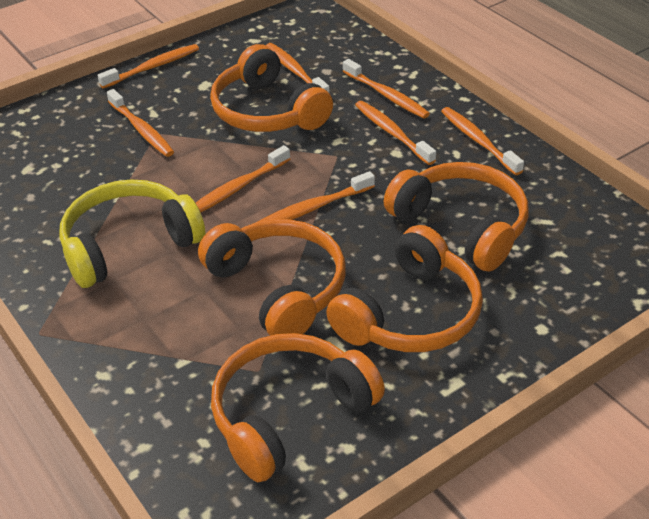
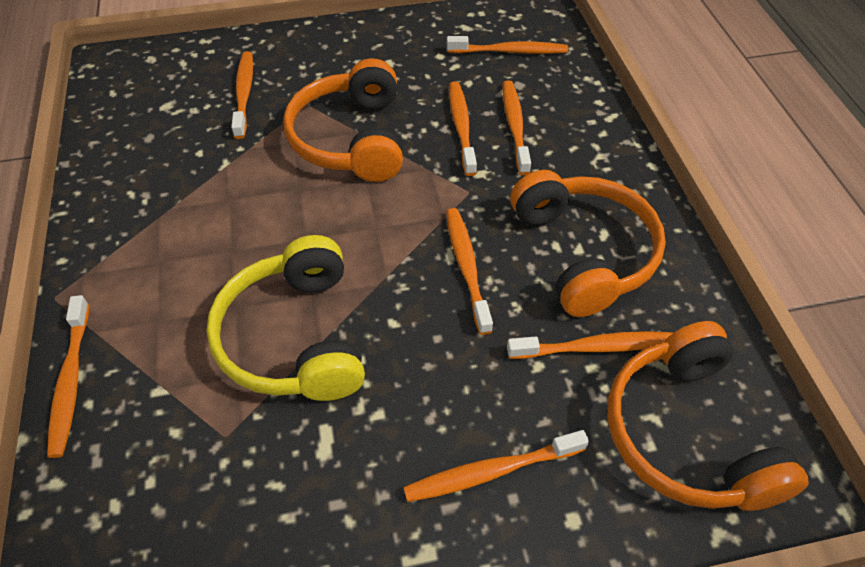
orange headphones: 5 -> 3

